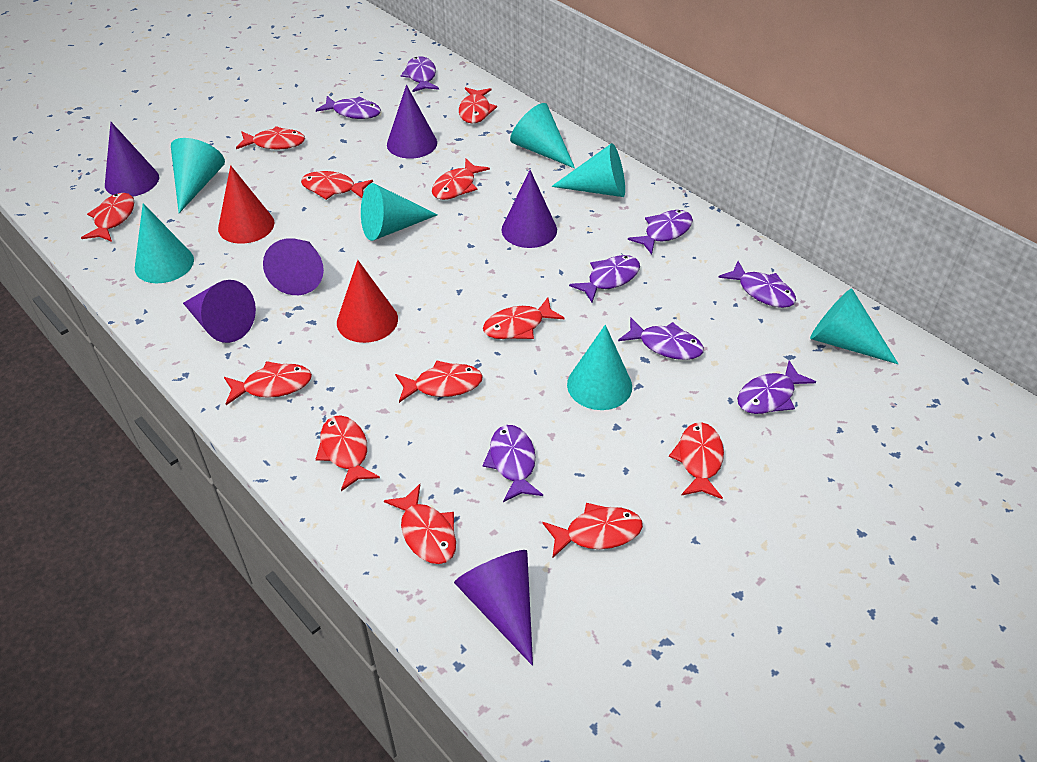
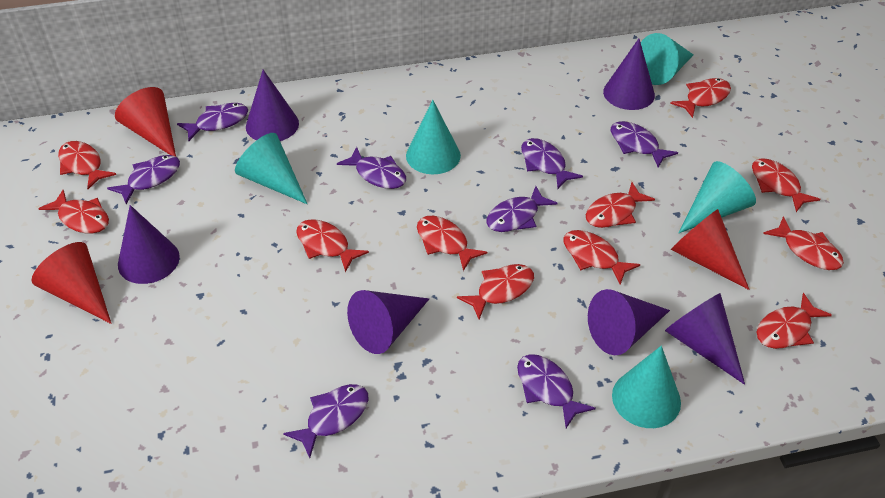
red cone: 2 -> 3
red fish: 12 -> 11
turquoise cone: 7 -> 5

